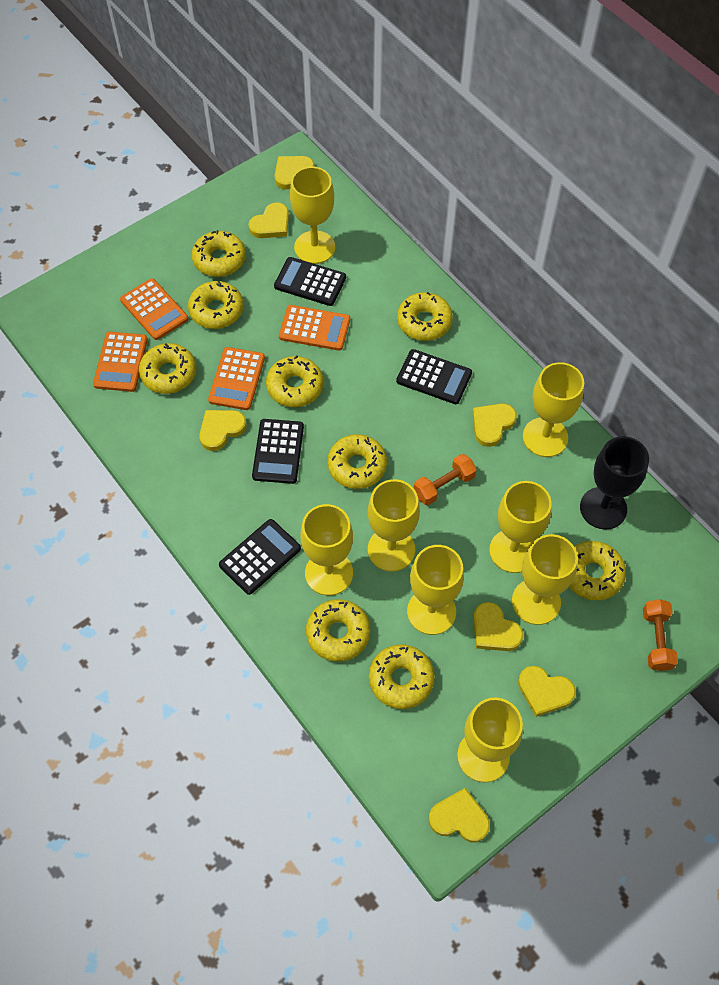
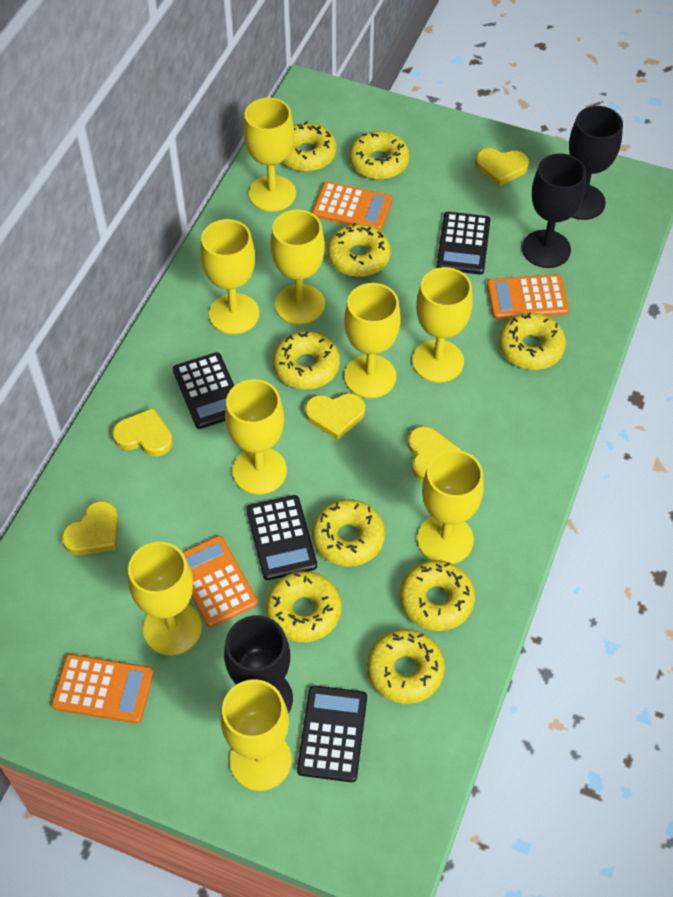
black goblet: 1 -> 3
orange dumbbell: 2 -> 0
yellow goblet: 8 -> 9
yellow heart: 7 -> 5

